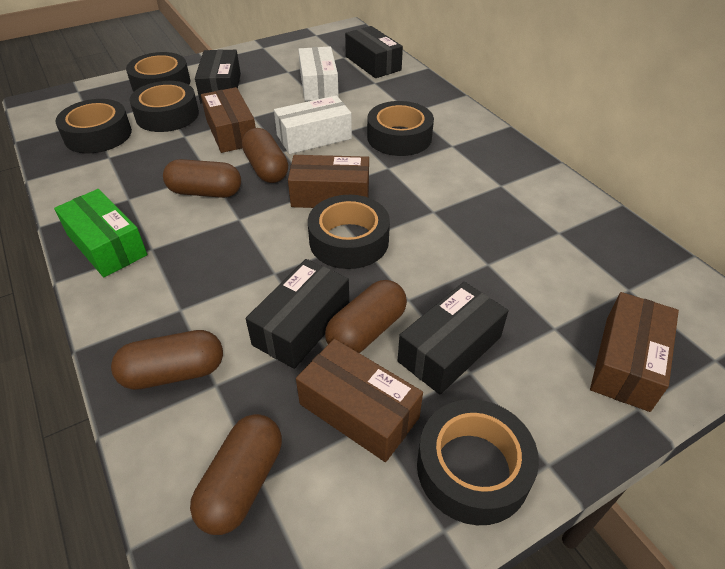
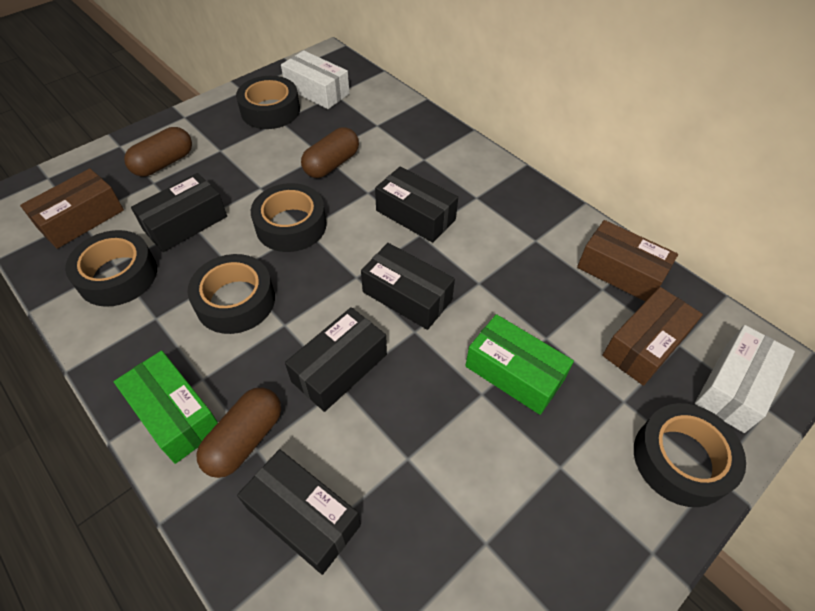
black box: 4 -> 5
black tape: 6 -> 5
brown box: 4 -> 3
brown capsule: 5 -> 3
green box: 1 -> 2

